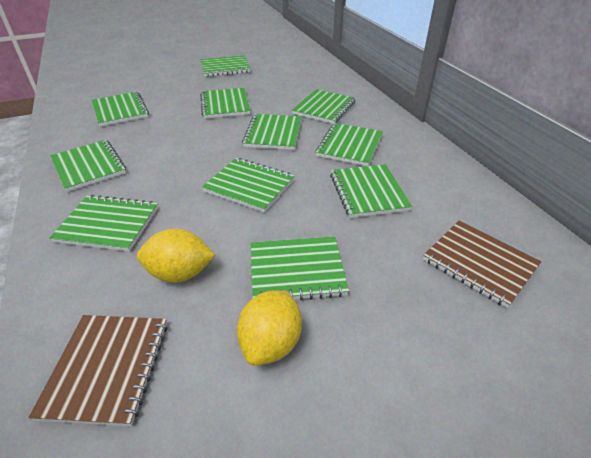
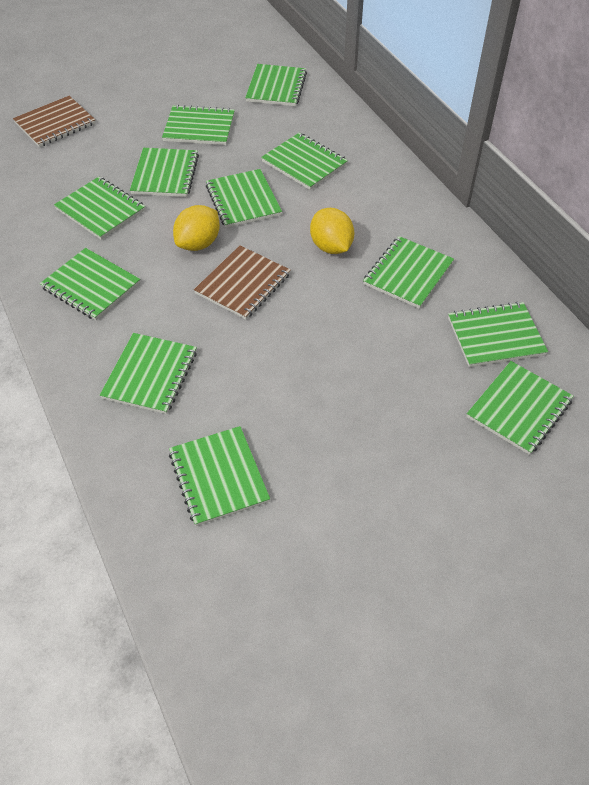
green notebook: 11 -> 12

